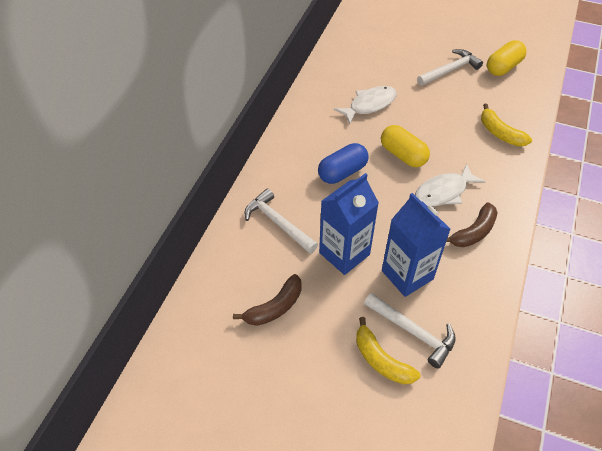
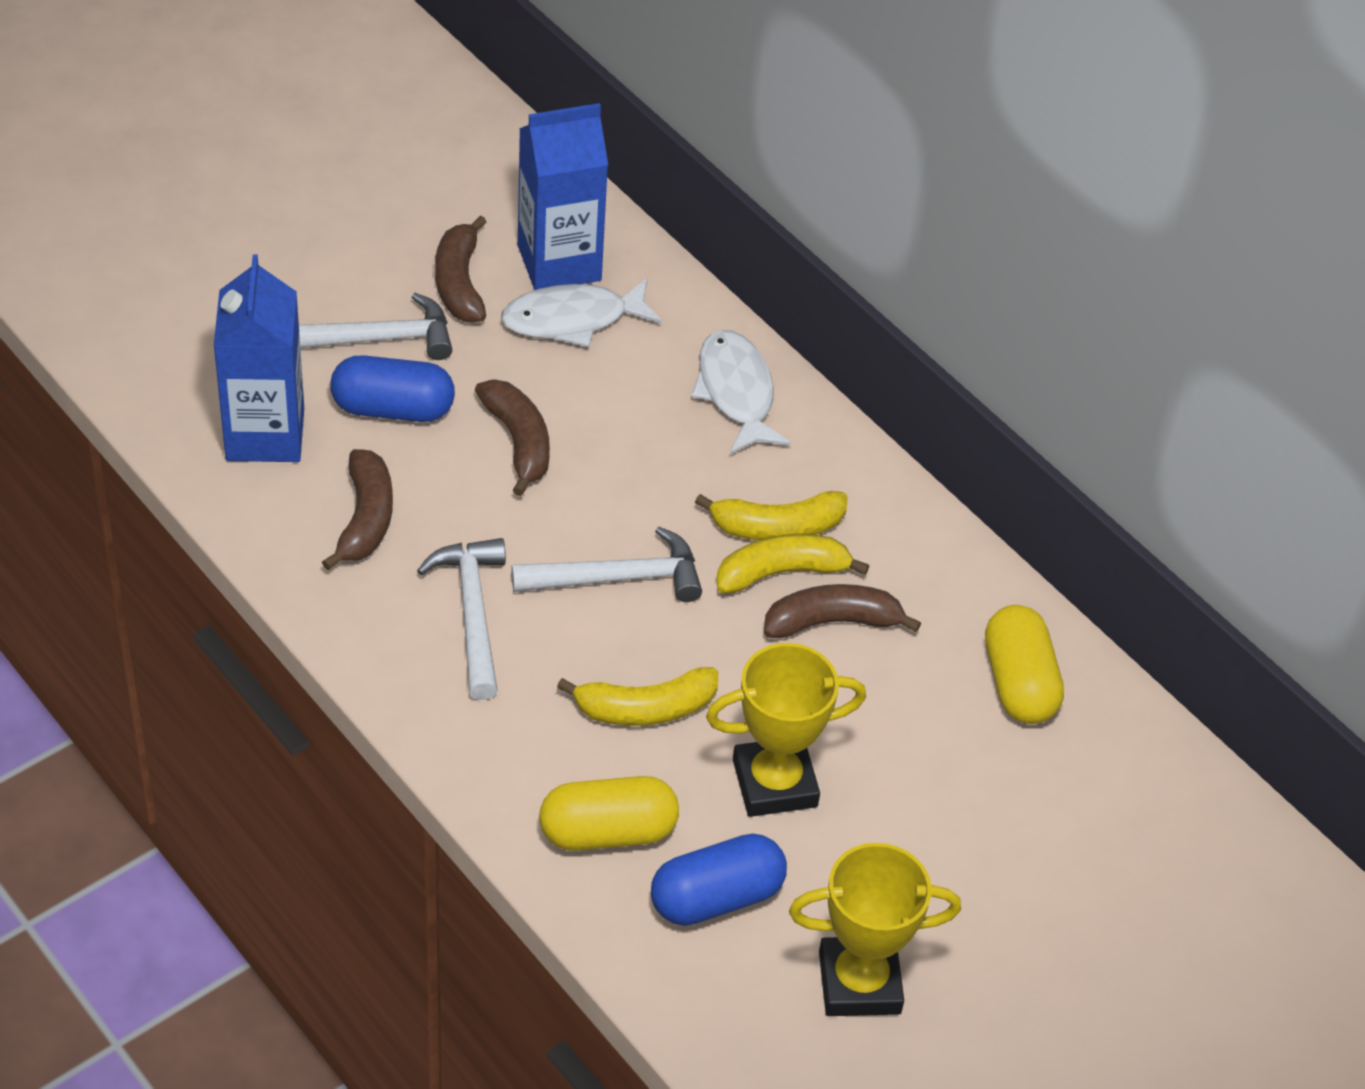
blue capsule: 1 -> 2
brown banana: 2 -> 4
yellow banana: 2 -> 3
yellow trophy: 0 -> 2

